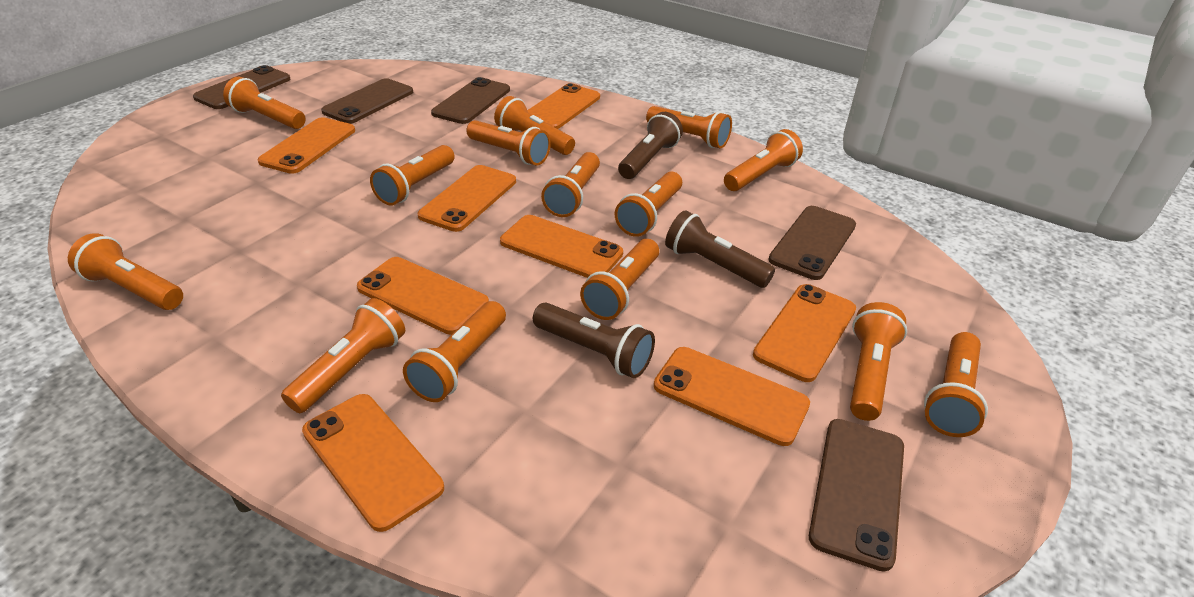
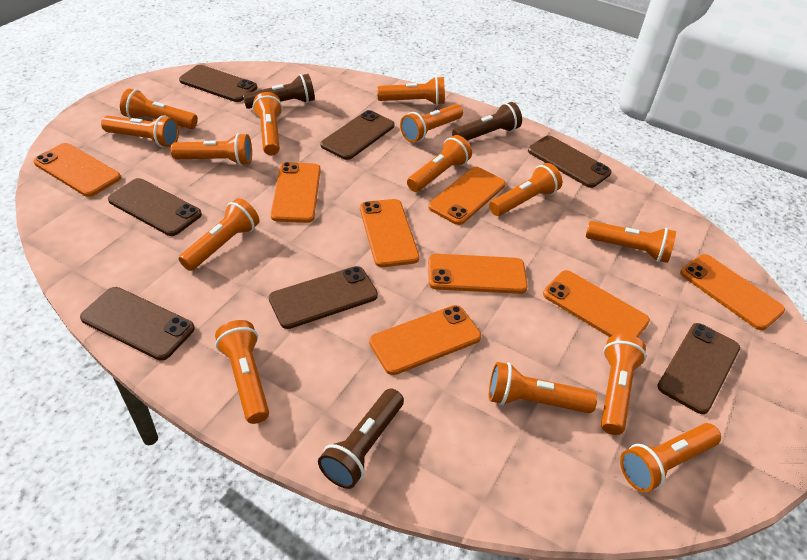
brown phone: 5 -> 7

